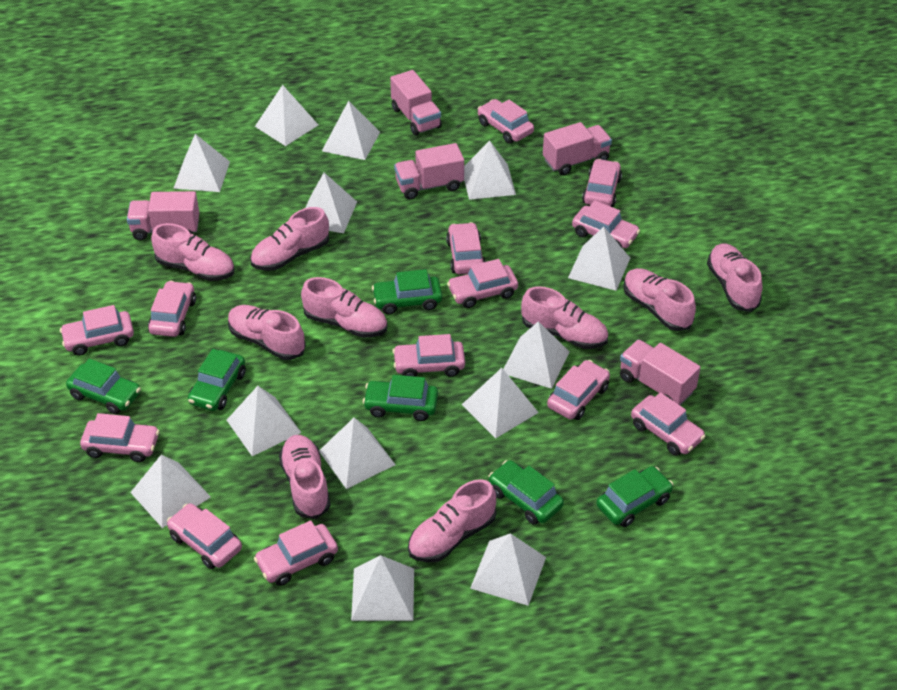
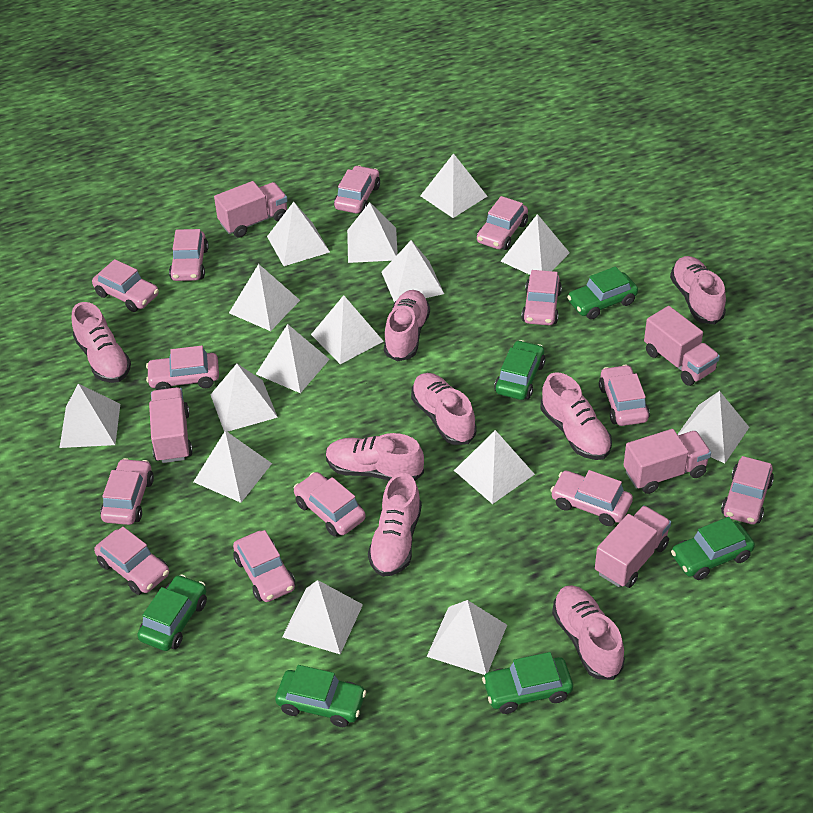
pink shoe: 9 -> 8
white pyramid: 13 -> 15

